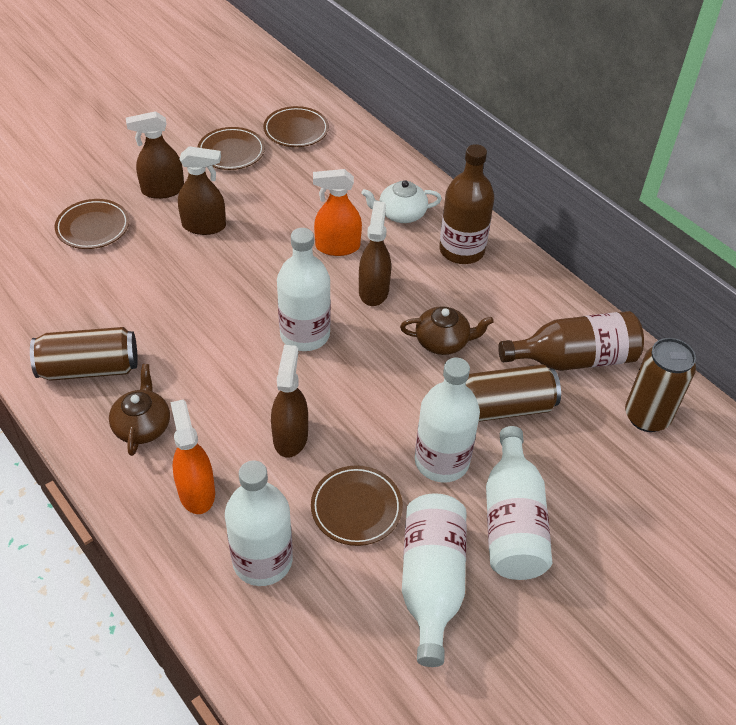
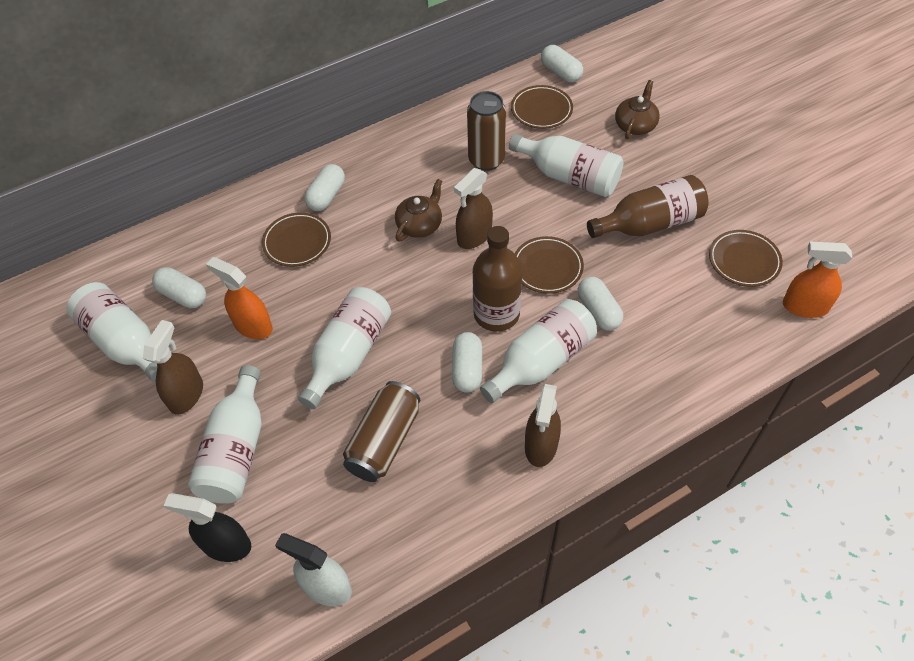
black spray bottle: 0 -> 1
brown can: 3 -> 2
brown spray bottle: 4 -> 3
white capsule: 0 -> 5
white spray bottle: 0 -> 1
white teapot: 1 -> 0

